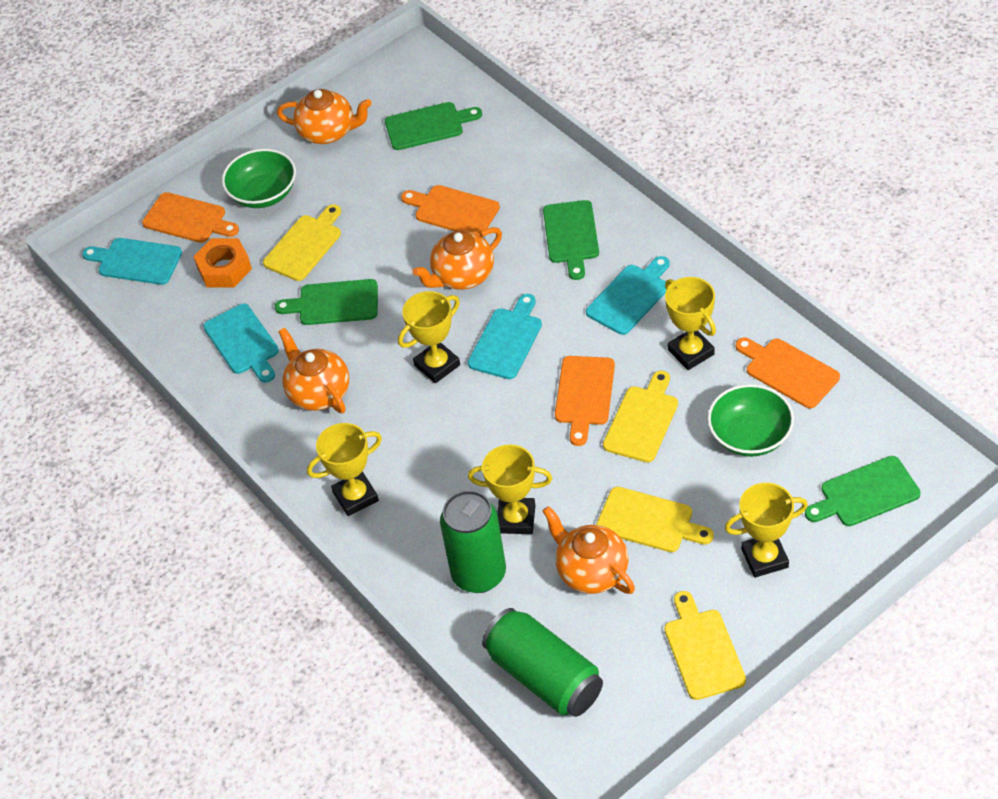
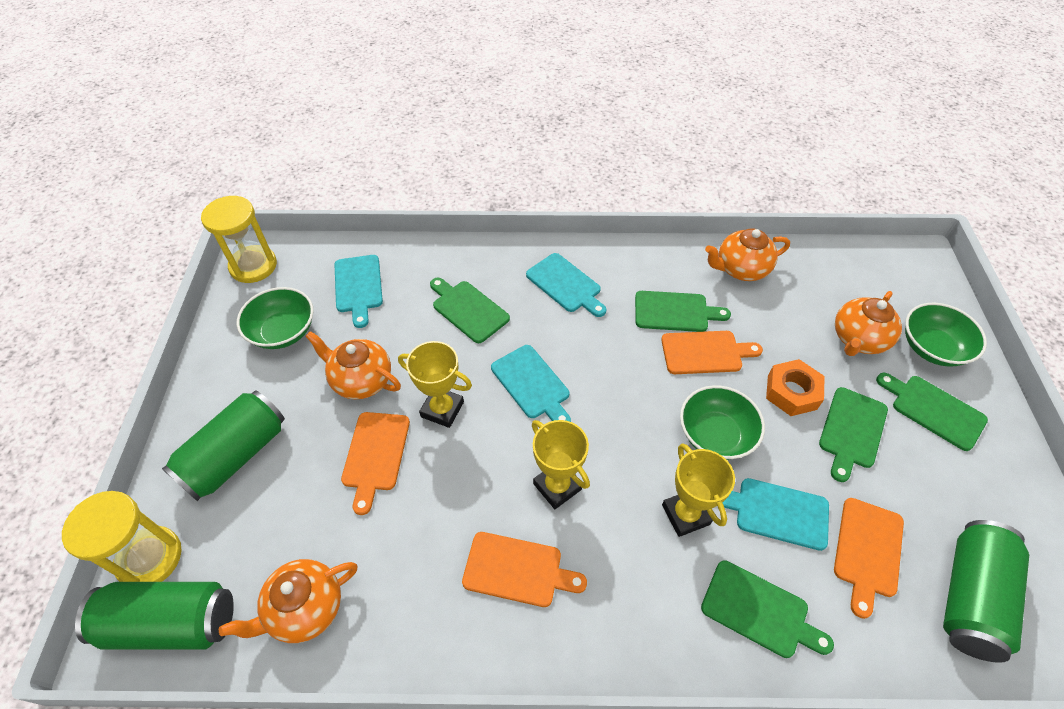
green bowl: 2 -> 3
green can: 2 -> 3
green cutting board: 4 -> 5
yellow cutting board: 4 -> 0
yellow hourglass: 0 -> 2
yellow trophy: 5 -> 3

